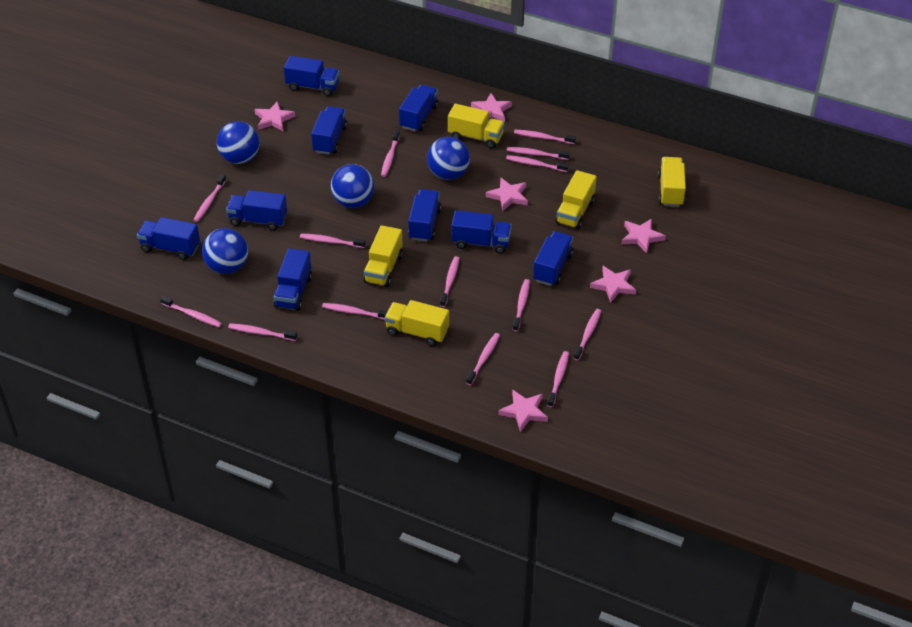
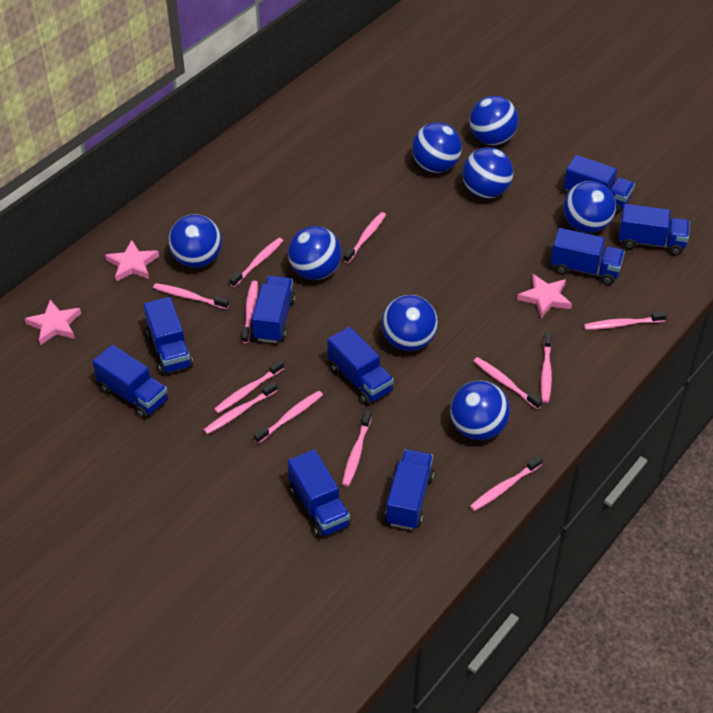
blue ball: 4 -> 8
pink star: 6 -> 3
pink toothbrush: 14 -> 12
yellow truck: 5 -> 0

